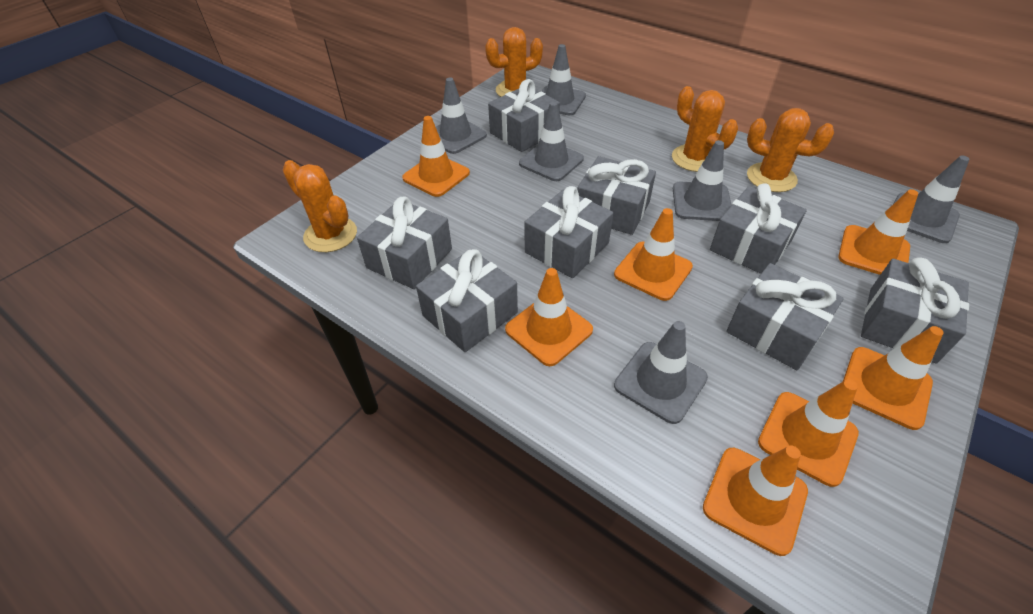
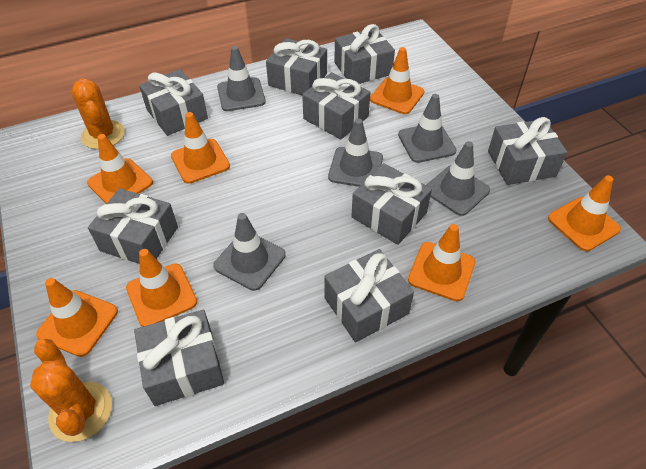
grey gift: 8 -> 9
grey traffic cone: 6 -> 5
orange cactus: 4 -> 2

